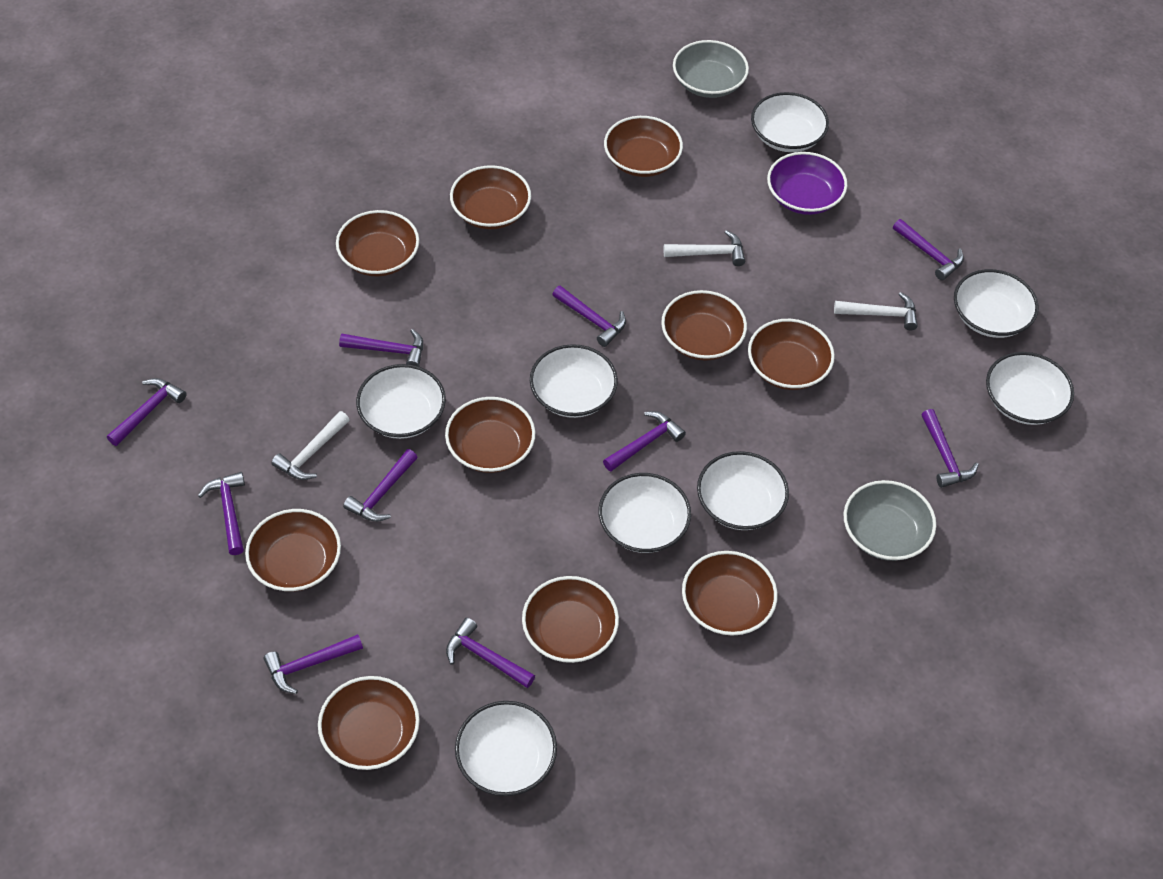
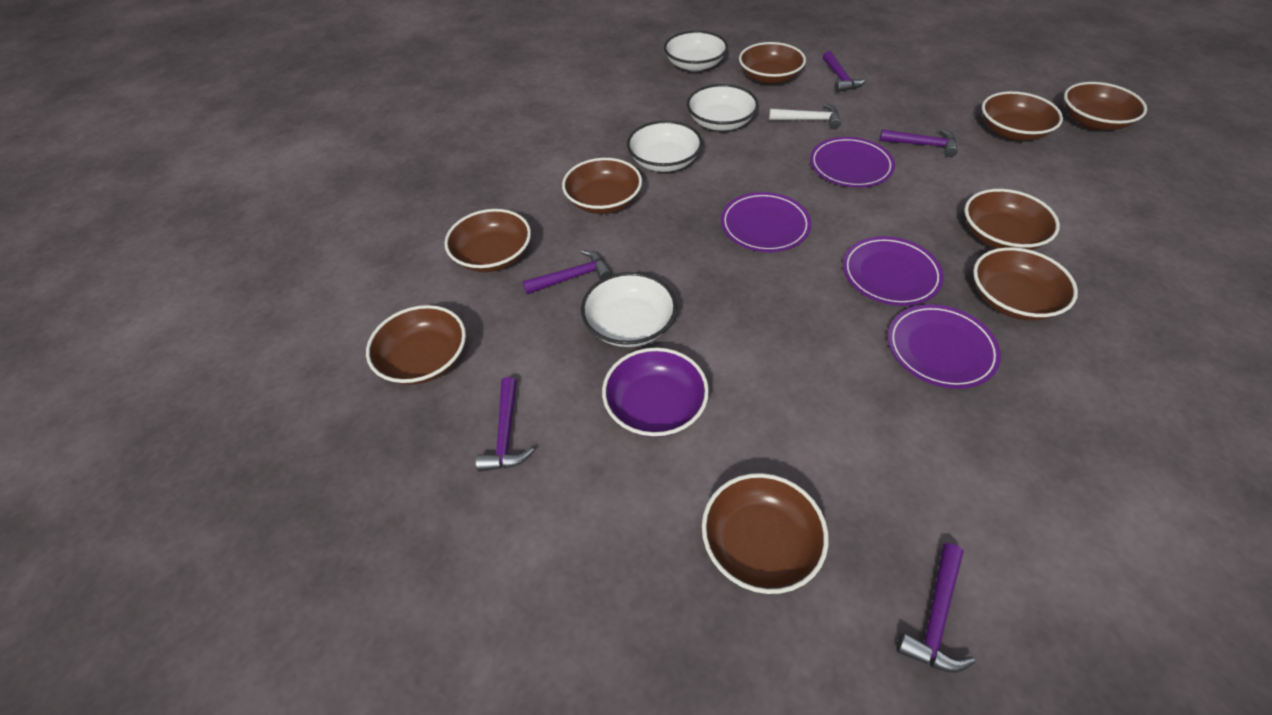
brown bowl: 10 -> 9
grey bowl: 2 -> 0
purple hammer: 10 -> 5
purple plate: 0 -> 4
white bowl: 8 -> 4
white hammer: 3 -> 1

